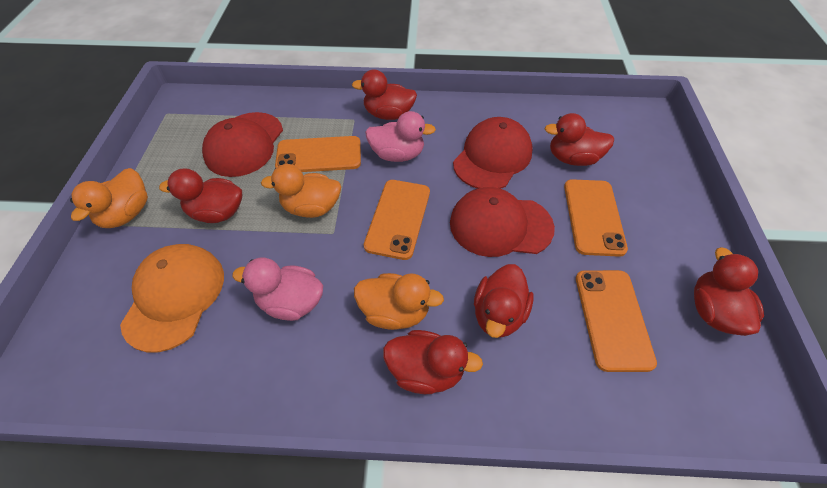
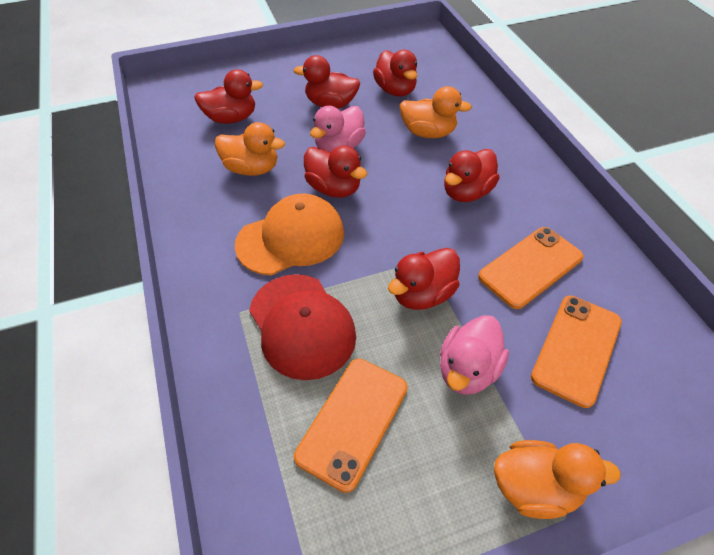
orange phone: 4 -> 3
red cap: 3 -> 1

